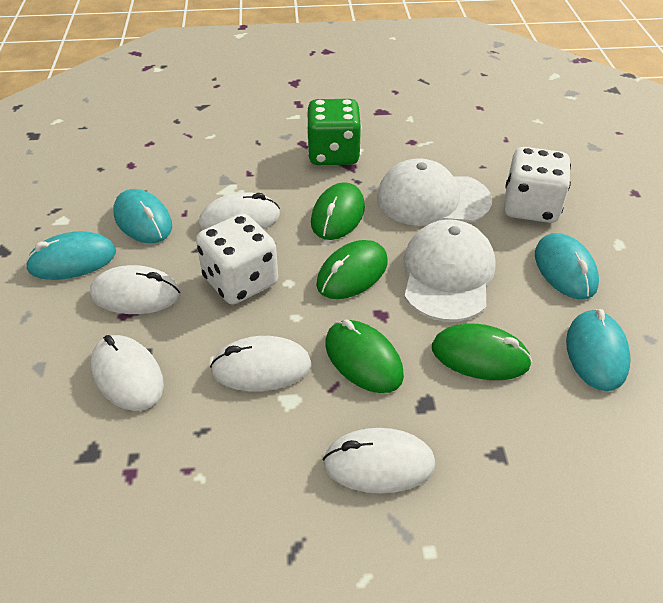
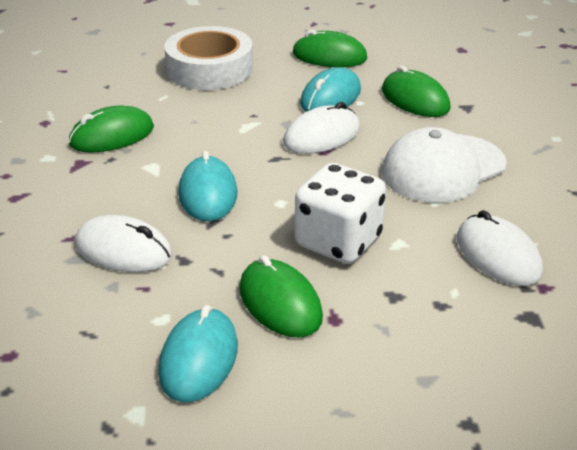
green dice: 1 -> 0
turquoise mouse: 4 -> 3
white cap: 2 -> 1
white dice: 2 -> 1
white mouse: 5 -> 3
white tape: 0 -> 1

